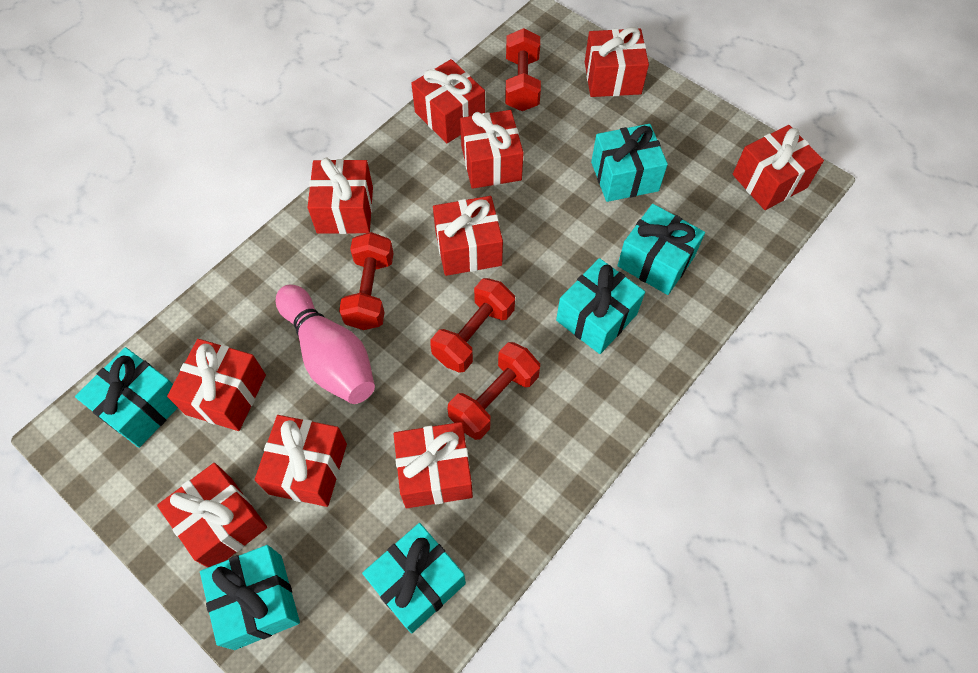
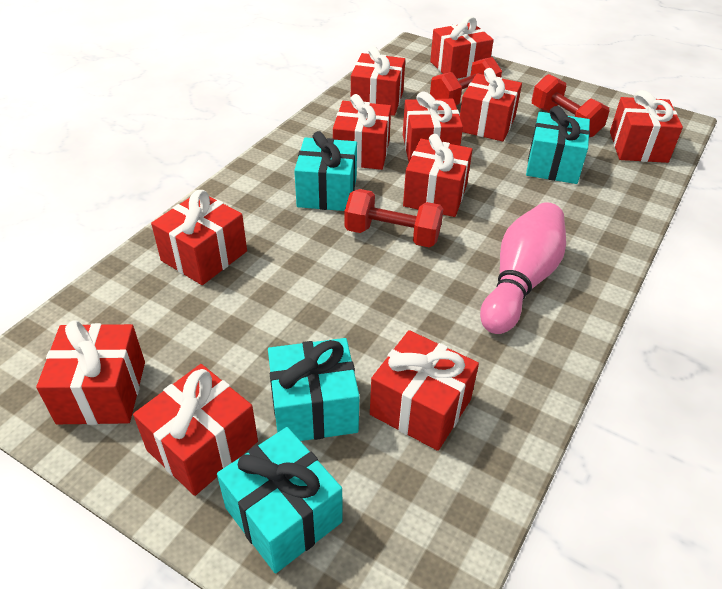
red dumbbell: 4 -> 3
red gift: 10 -> 11
turquoise gift: 6 -> 4

